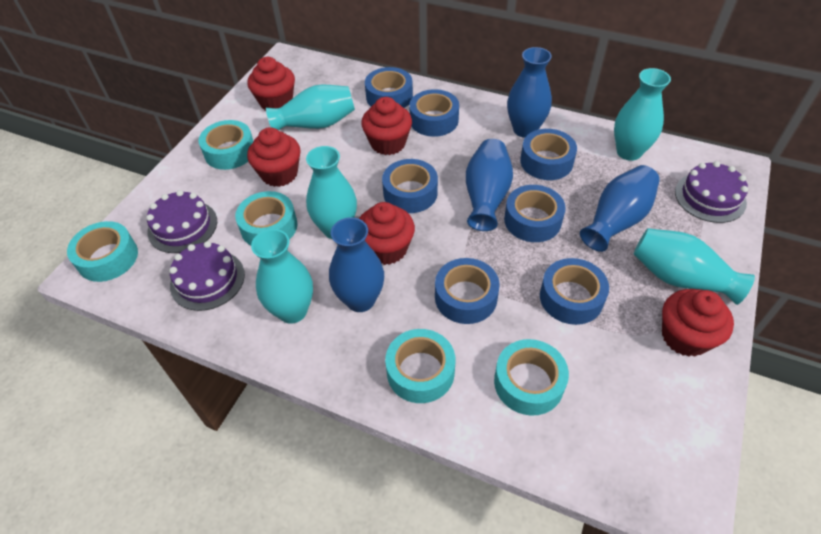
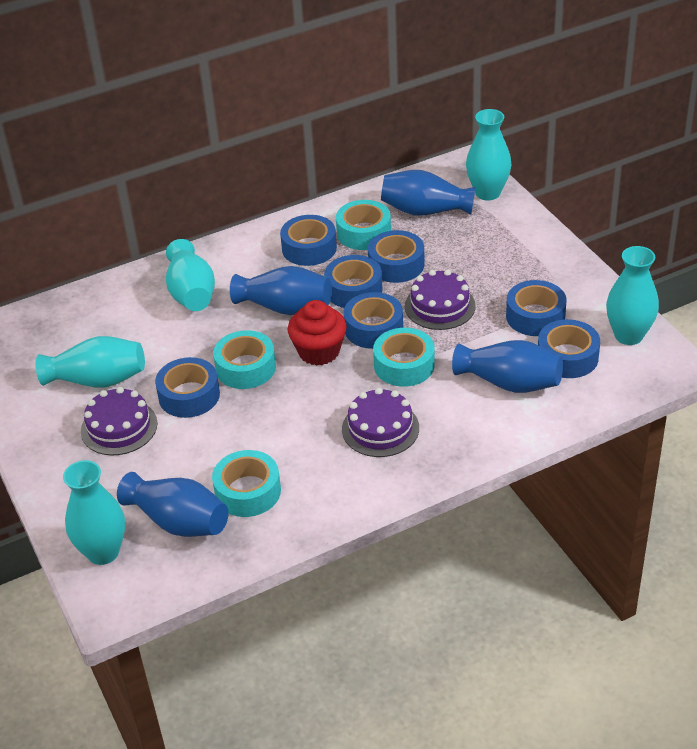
red cupcake: 5 -> 1
turquoise tape: 5 -> 4

